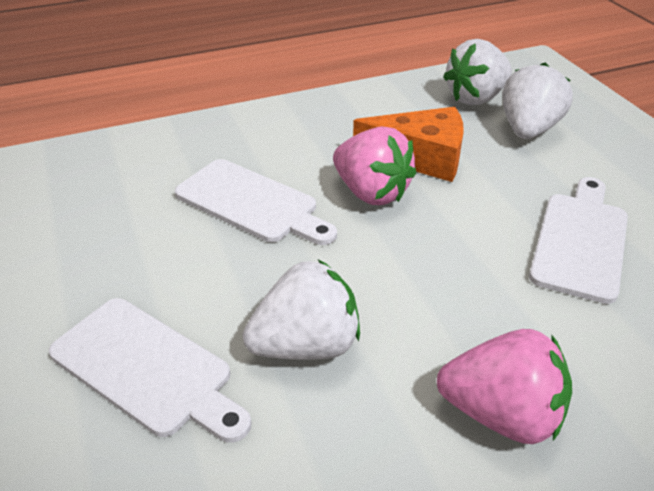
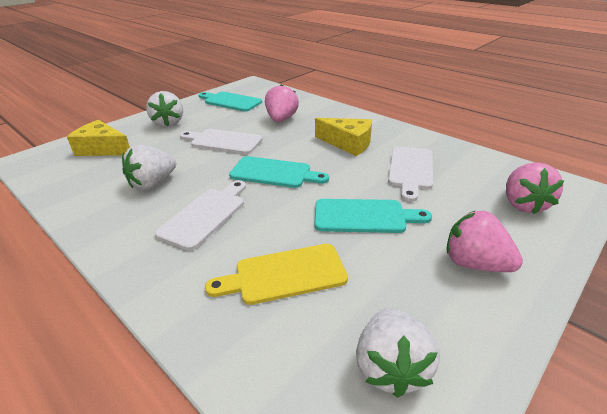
orange cheese: 1 -> 0
pink strawberry: 2 -> 3
turquoise cutting board: 0 -> 3
yellow cheese: 0 -> 2
yellow cutting board: 0 -> 1

